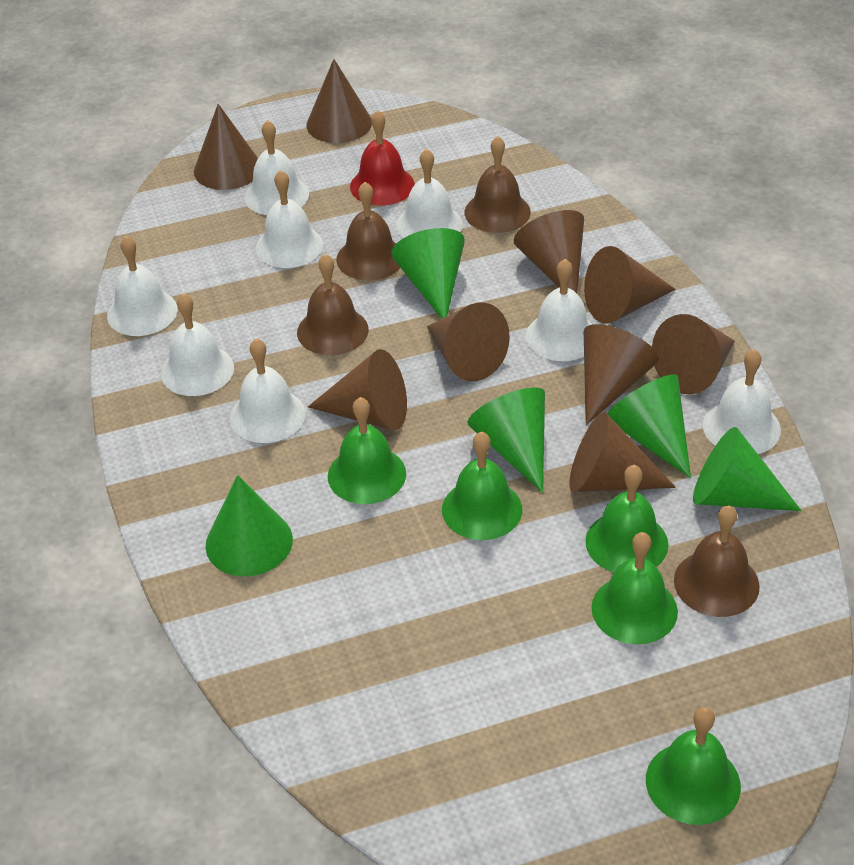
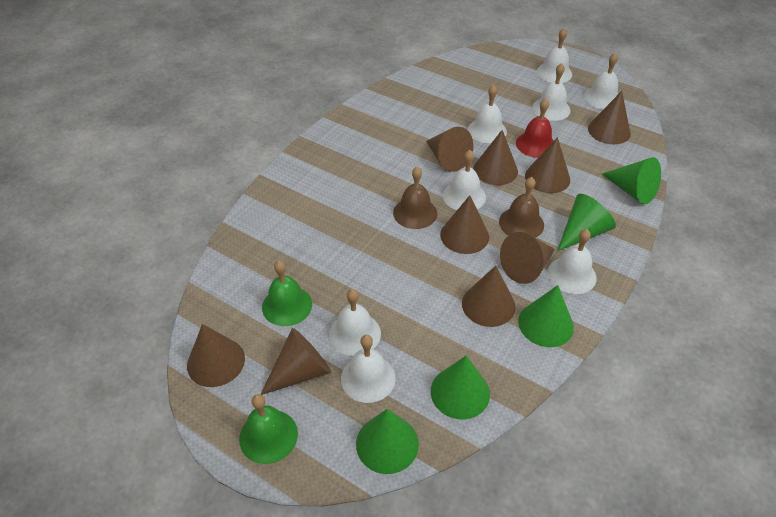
brown bell: 4 -> 2
green bell: 5 -> 2

